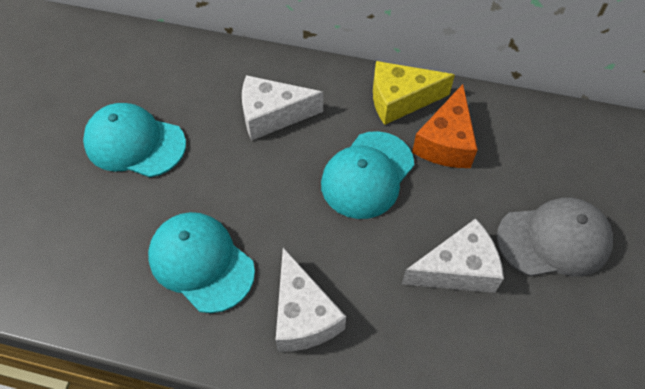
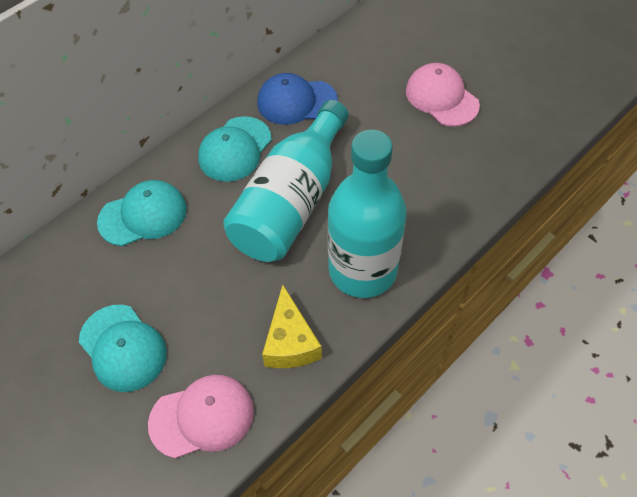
blue cap: 0 -> 1
grey cap: 1 -> 0
orange cheese: 1 -> 0
pink cap: 0 -> 2
turquoise bottle: 0 -> 2
white cheese: 3 -> 0

